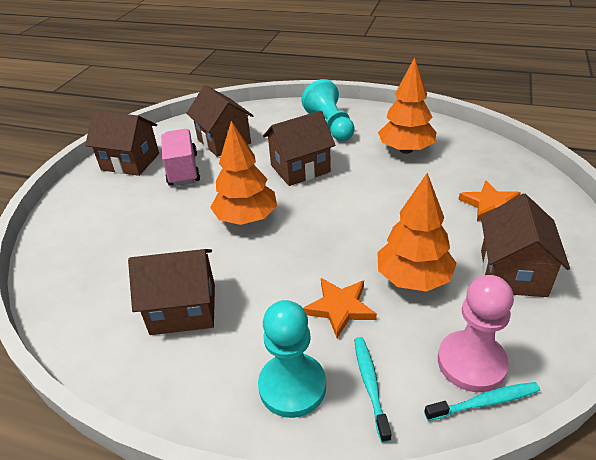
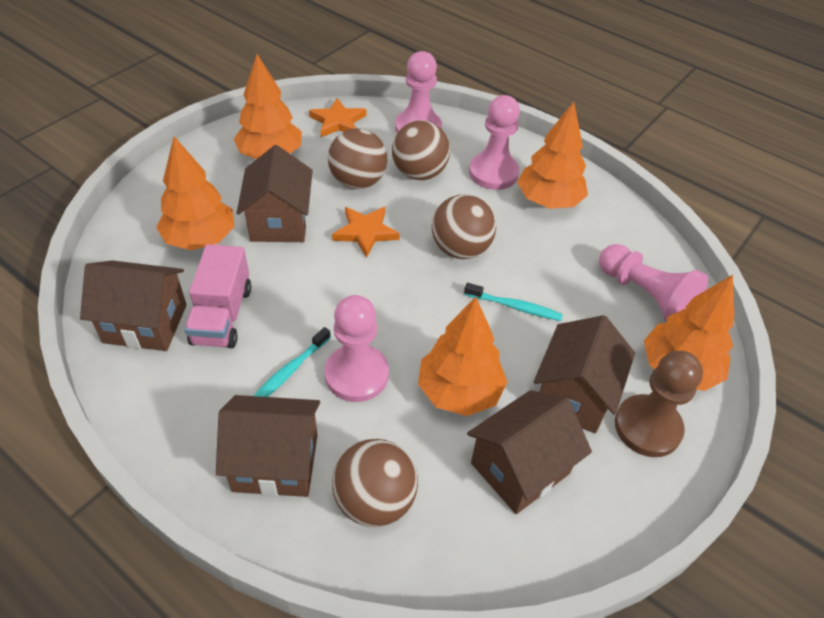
brown ball: 0 -> 4
brown pawn: 0 -> 1
orange tree: 3 -> 5
pink pawn: 1 -> 4
turquoise pawn: 2 -> 0

